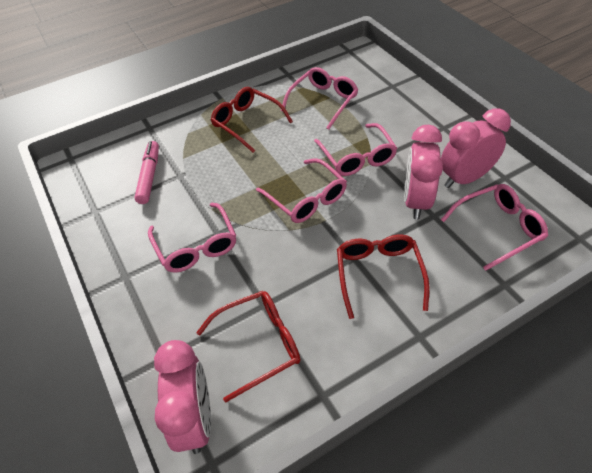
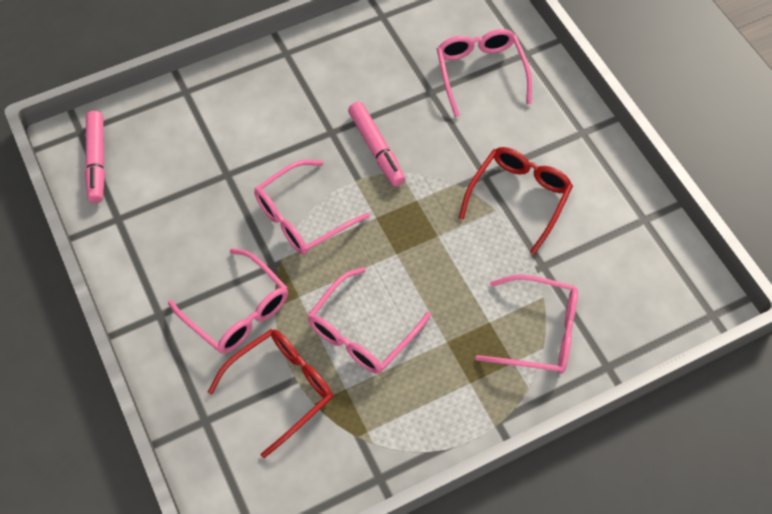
pink clock: 3 -> 0
pink marker: 1 -> 2
red glasses: 3 -> 2

